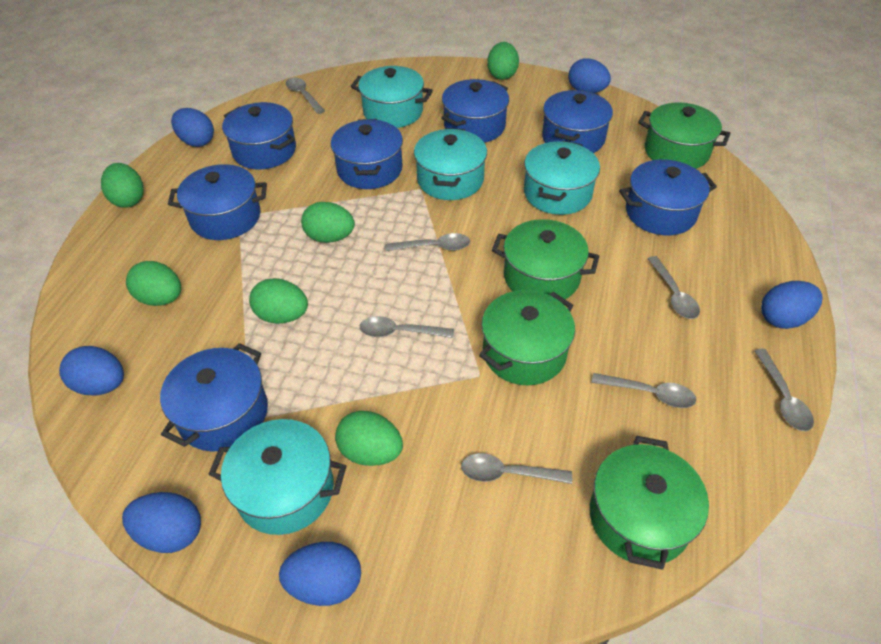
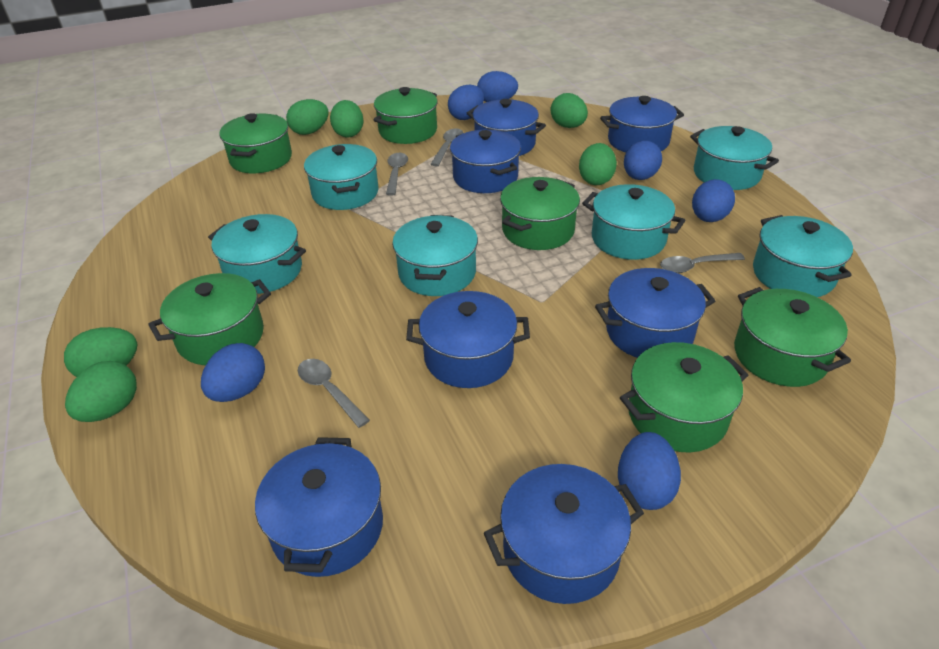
green pot: 4 -> 6
grey spoon: 7 -> 4
turquoise pot: 4 -> 6

